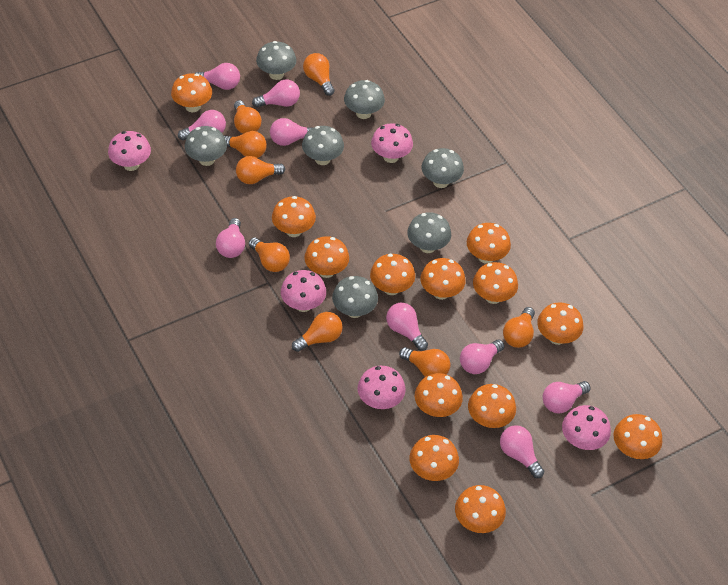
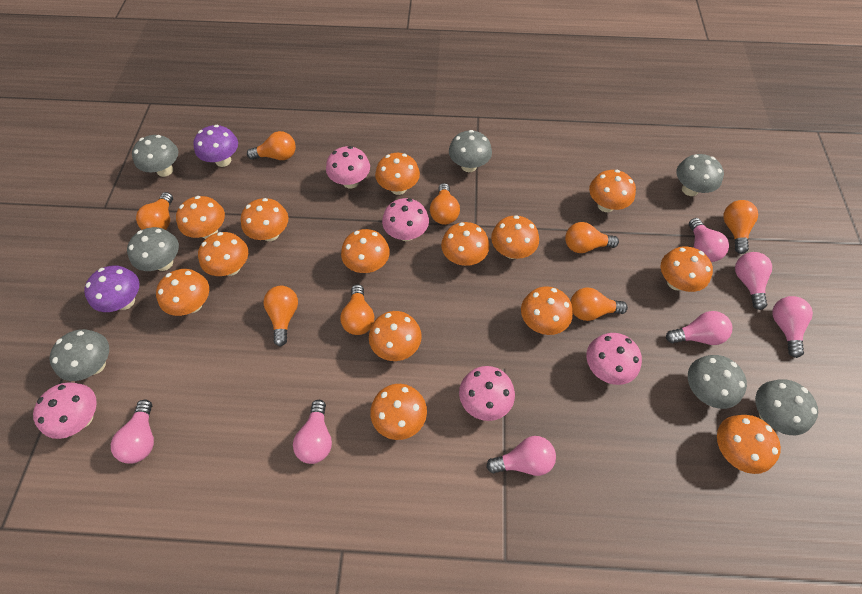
orange mushroom: 13 -> 14
pink light bulb: 9 -> 7
purple mushroom: 0 -> 2

